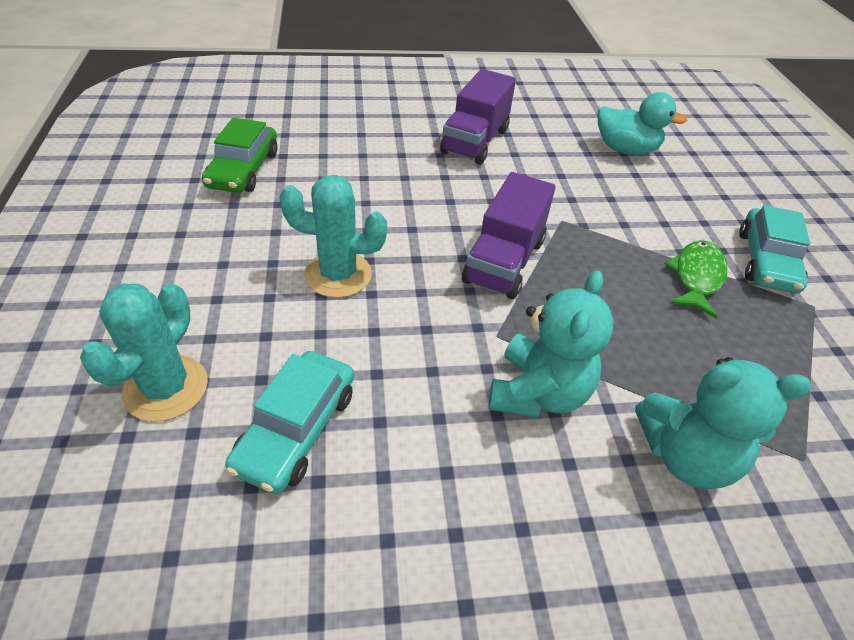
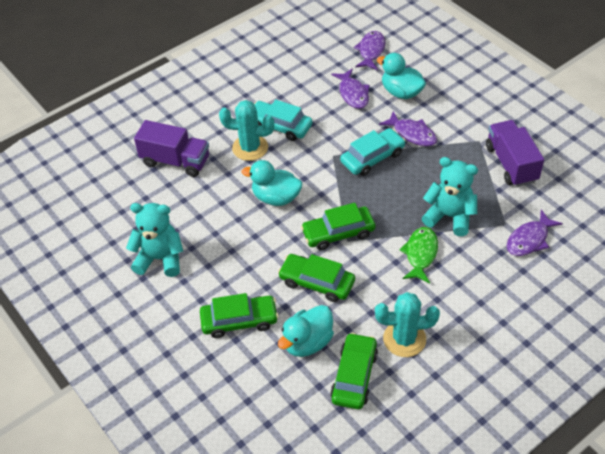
green car: 1 -> 4
purple fish: 0 -> 4
turquoise duck: 1 -> 3

